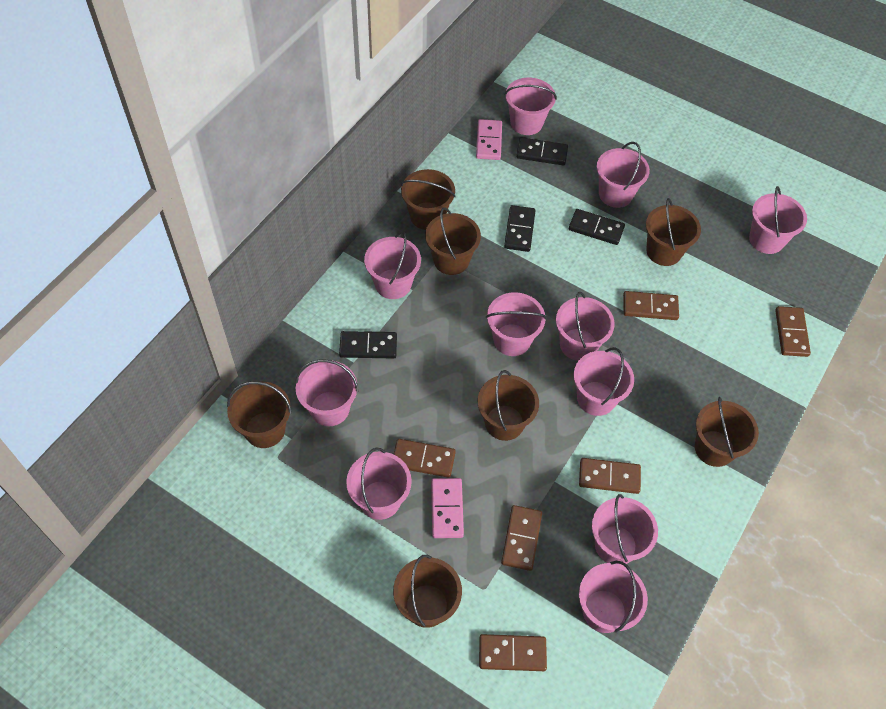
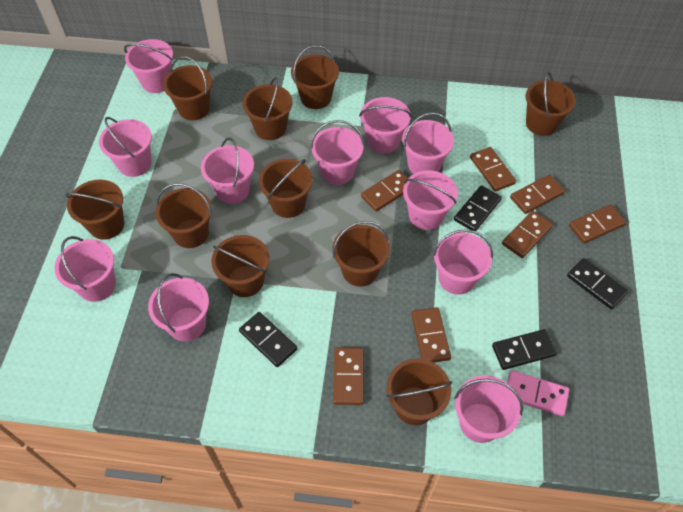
brown bucket: 7 -> 10
brown domino: 6 -> 7
pink domino: 2 -> 1

